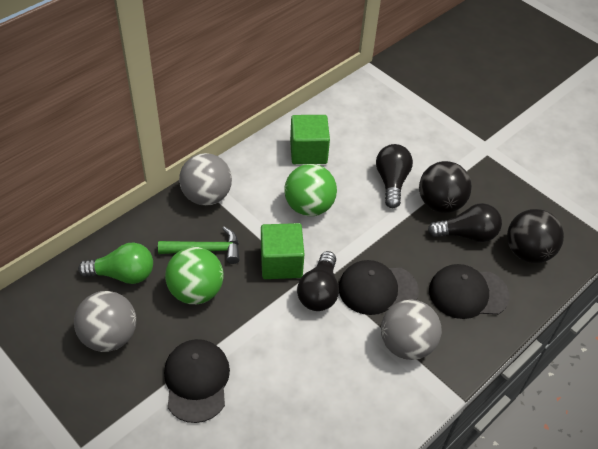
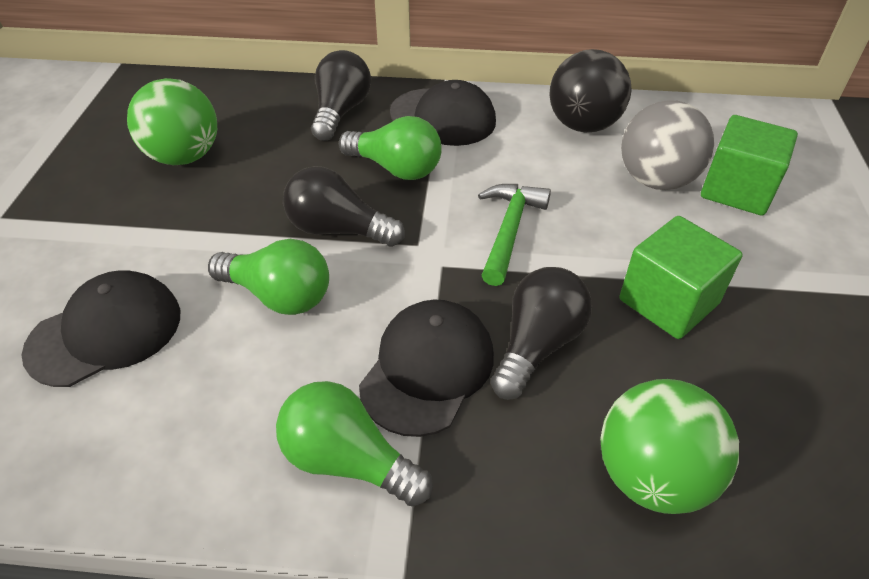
black ball: 2 -> 1
green light bulb: 1 -> 3
grey ball: 3 -> 1

